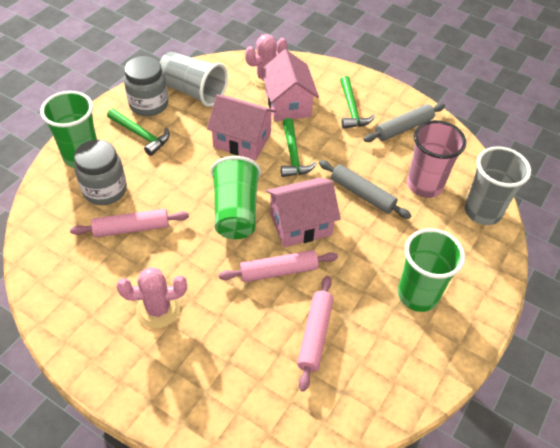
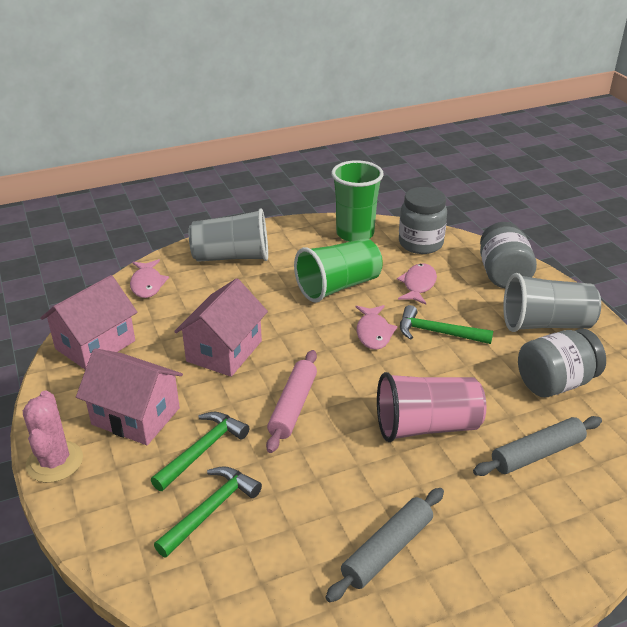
green cup: 3 -> 2
grey jar: 2 -> 3
pink cactus: 2 -> 1
pink fish: 0 -> 3
pink rolling pin: 3 -> 1

